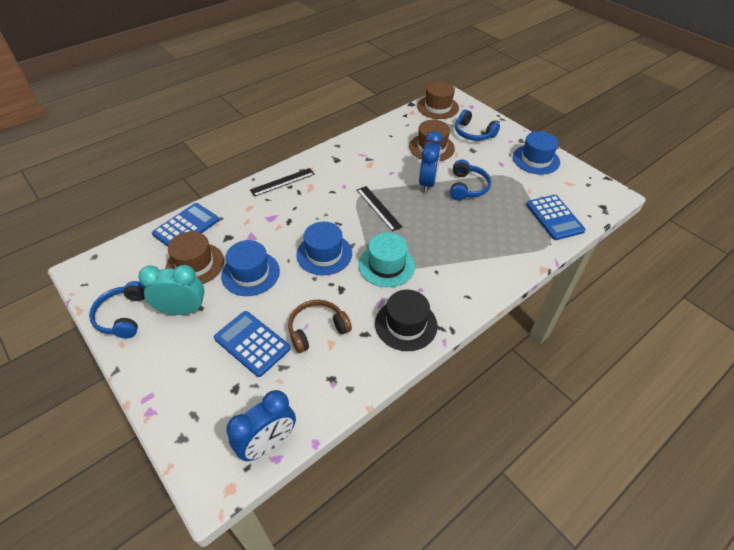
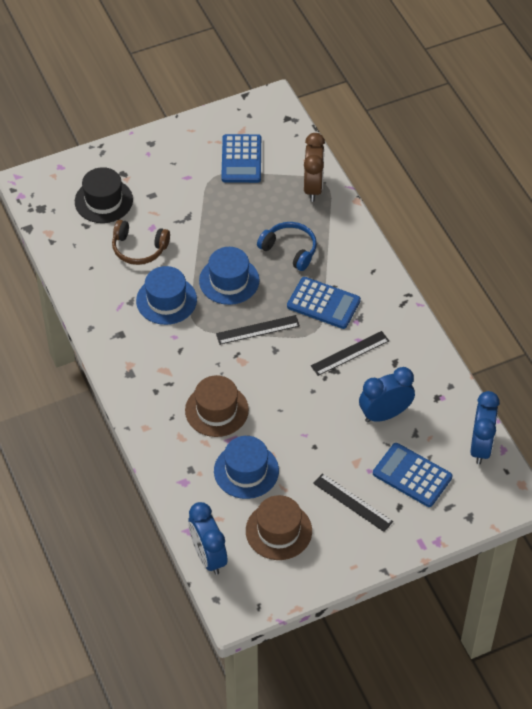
black ruler: 2 -> 3
blue clock: 2 -> 3
blue headphones: 3 -> 1
brown clock: 0 -> 1
brown hat: 3 -> 2
turquoise clock: 1 -> 0
turquoise hat: 1 -> 0

